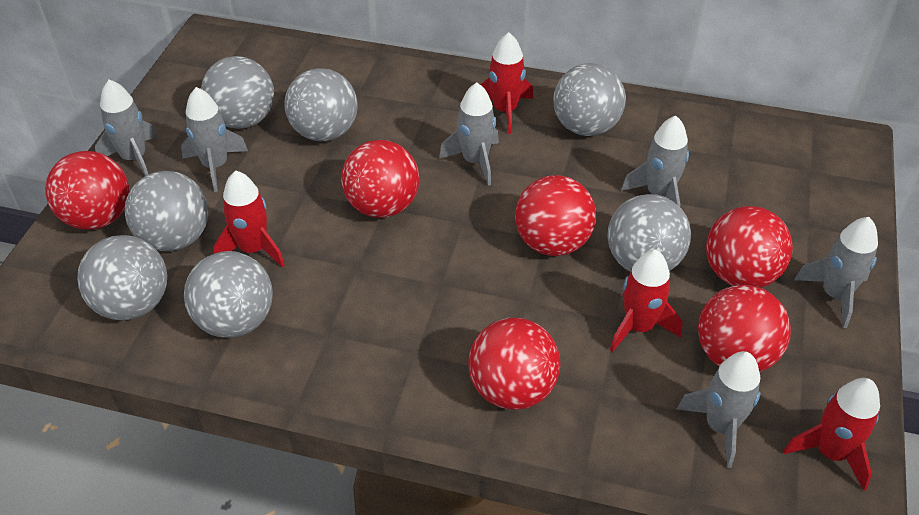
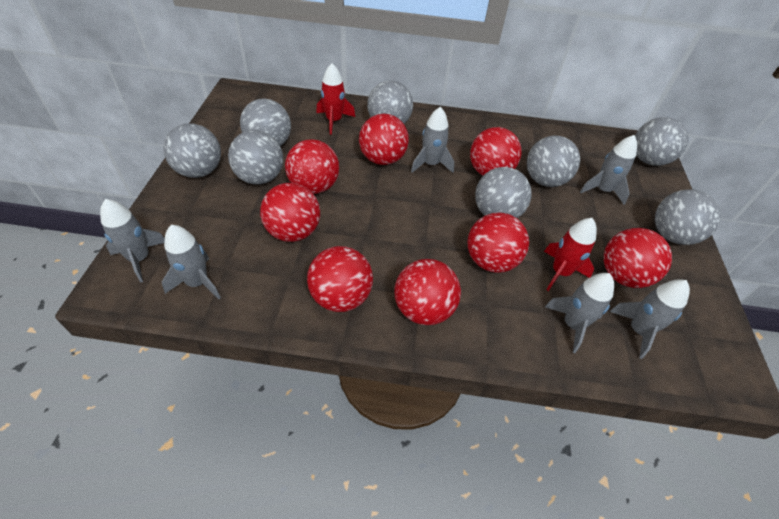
grey ball: 7 -> 8
red ball: 6 -> 8
red rocket: 4 -> 2

